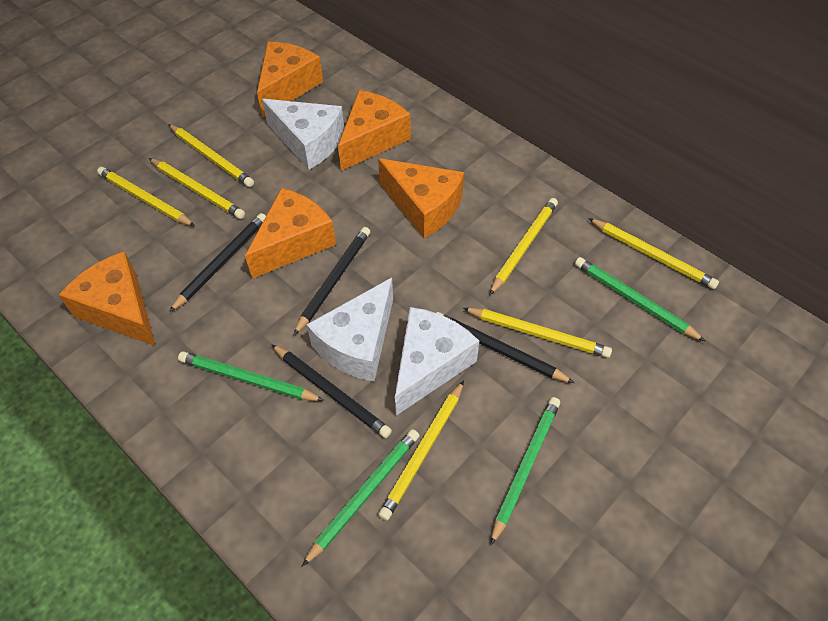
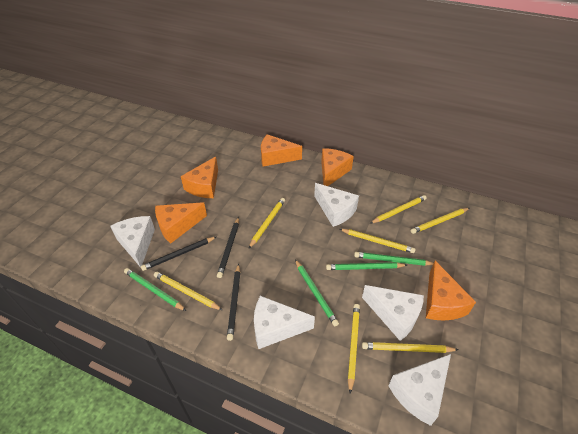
black pencil: 4 -> 3
white cheese: 3 -> 5

